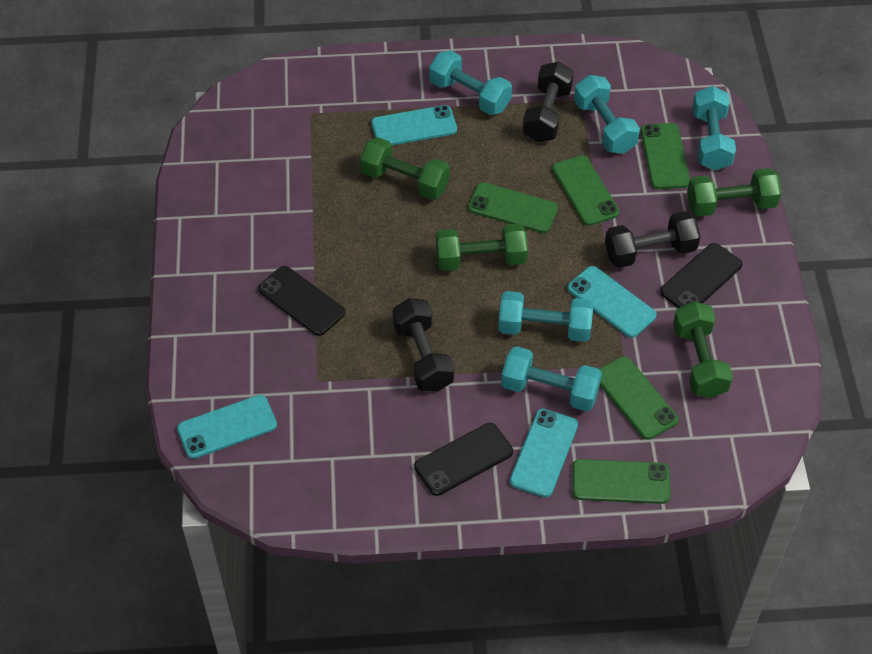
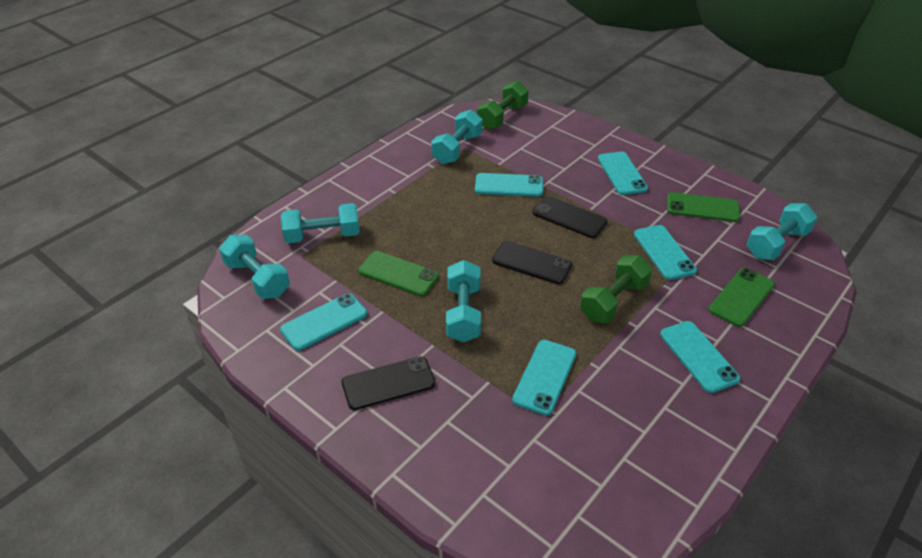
black dumbbell: 3 -> 0
green dumbbell: 4 -> 2
green phone: 5 -> 3
turquoise phone: 4 -> 6

